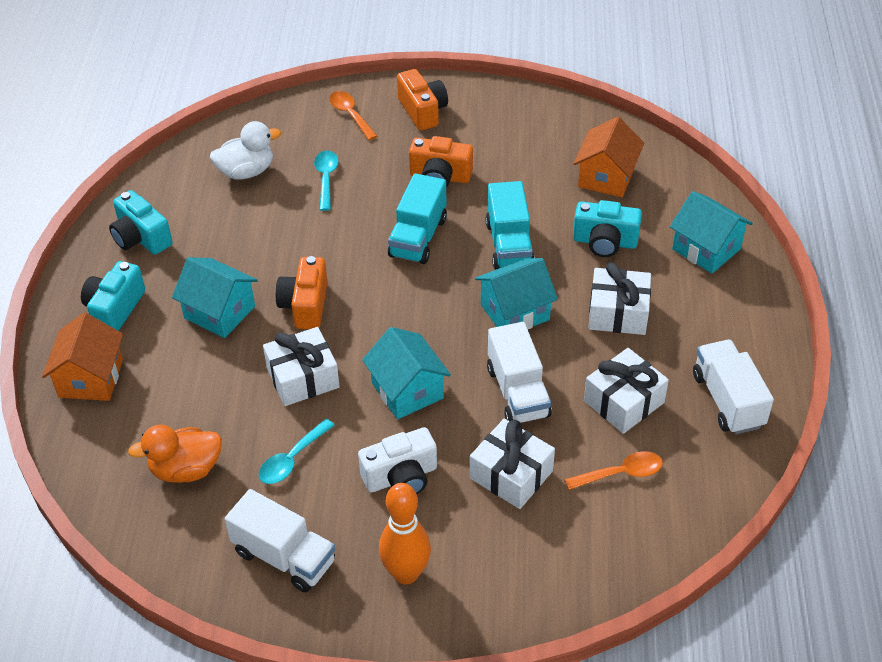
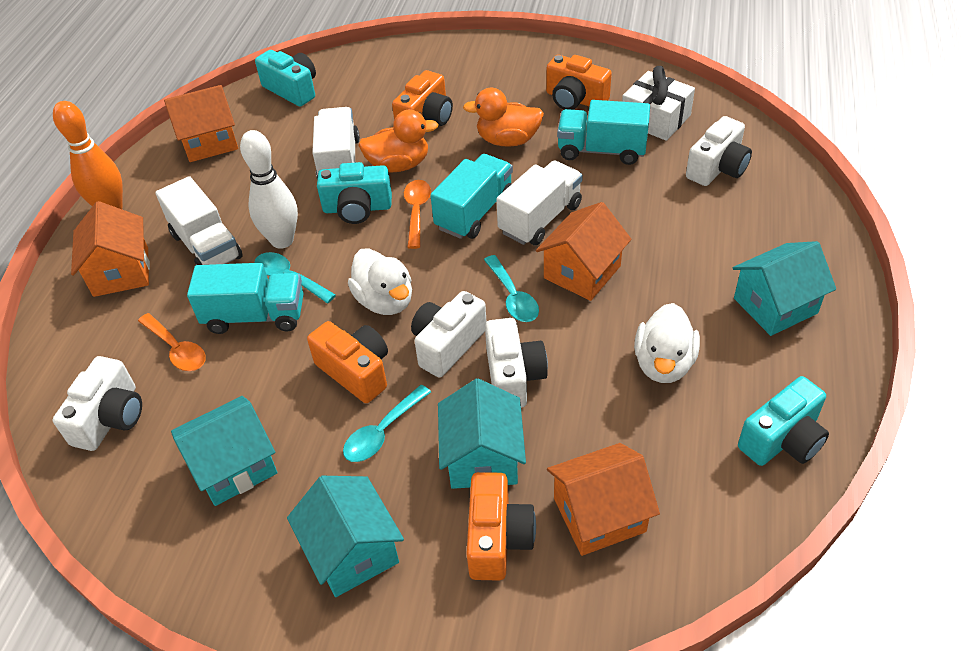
orange camera: 3 -> 4
orange duck: 1 -> 2
orange house: 2 -> 4
turquoise spoon: 2 -> 3
turquoise truck: 2 -> 3
white bowling pin: 0 -> 1
white camera: 1 -> 4
white duck: 1 -> 2
white gift: 4 -> 1

